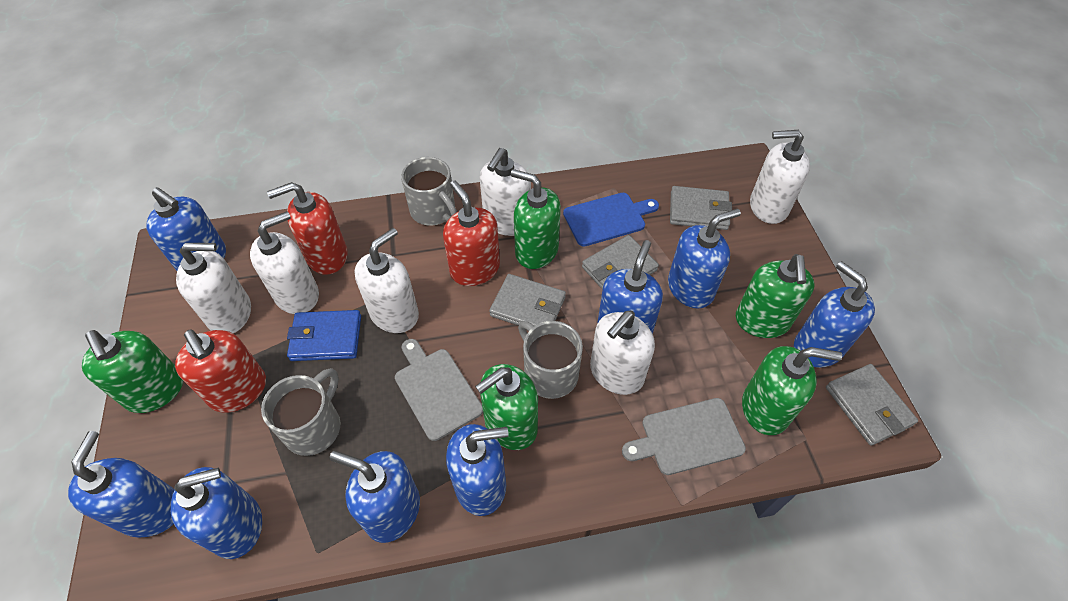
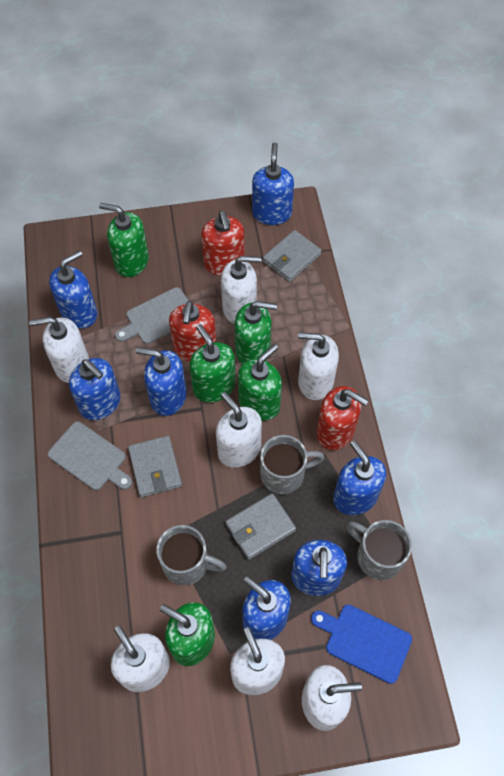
blue soap dispenser: 8 -> 7
blue wallet: 1 -> 0
grey wallet: 4 -> 3
white soap dispenser: 6 -> 7

